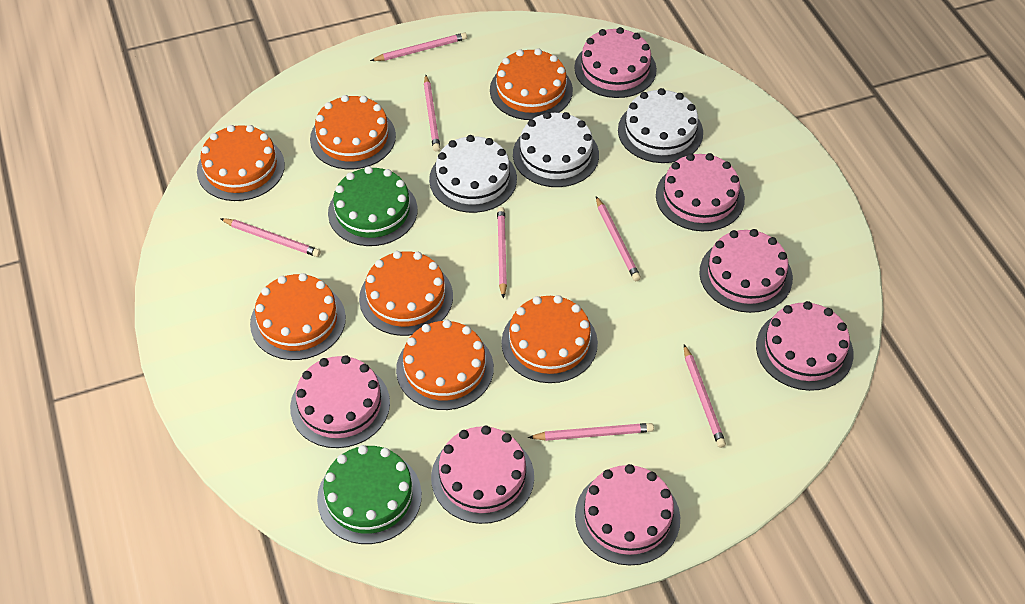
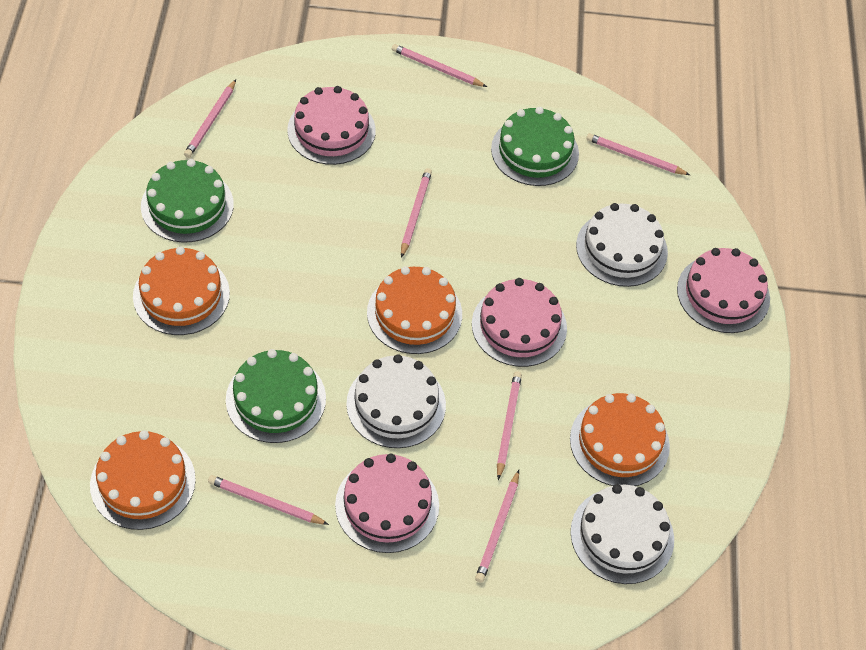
green cake: 2 -> 3
orange cake: 7 -> 4
pink cake: 7 -> 4

